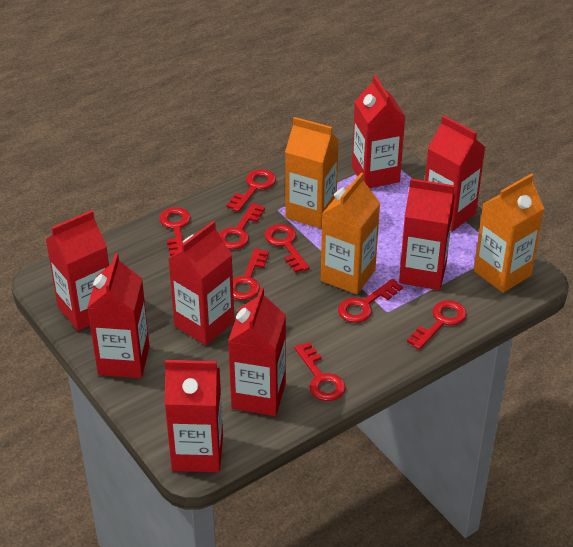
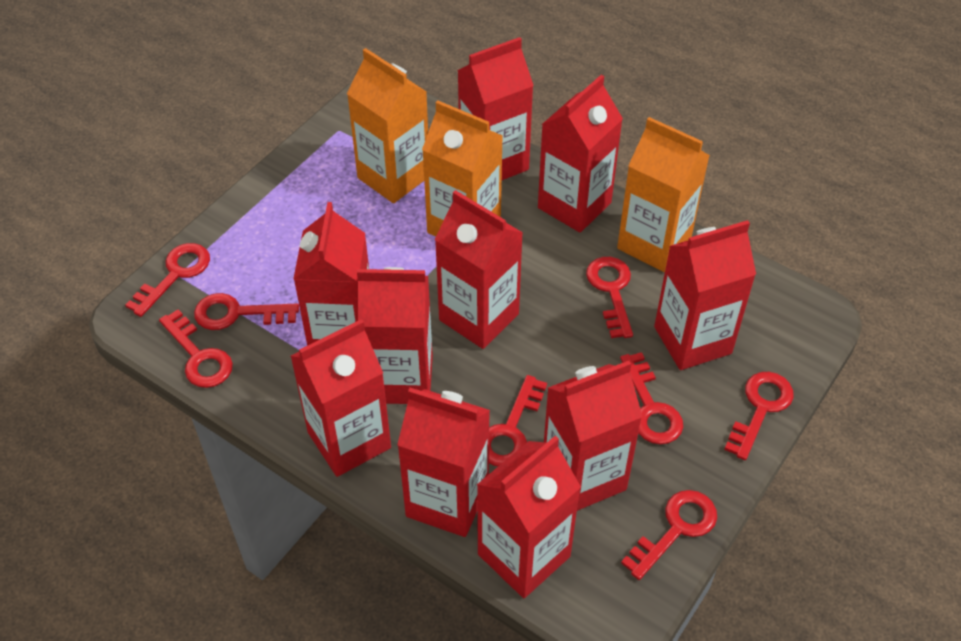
red carton: 8 -> 10

